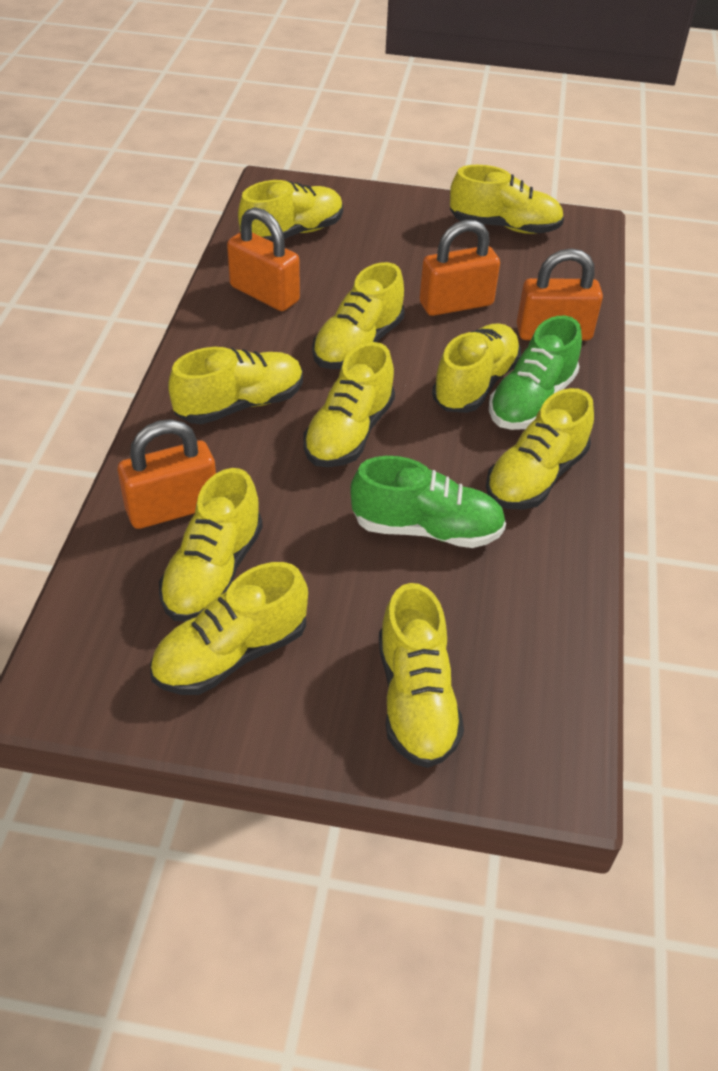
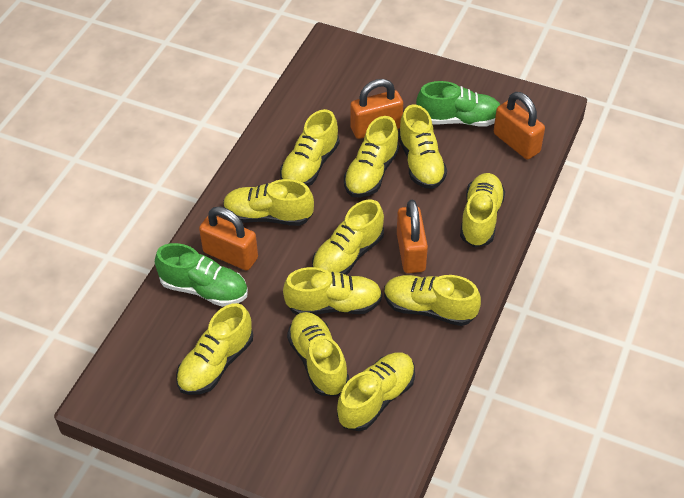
yellow shoe: 10 -> 11

